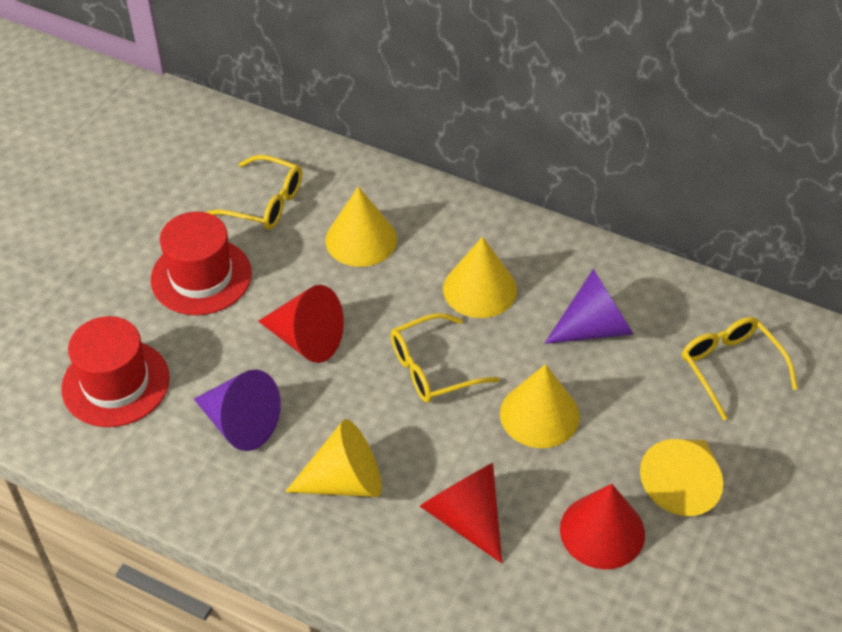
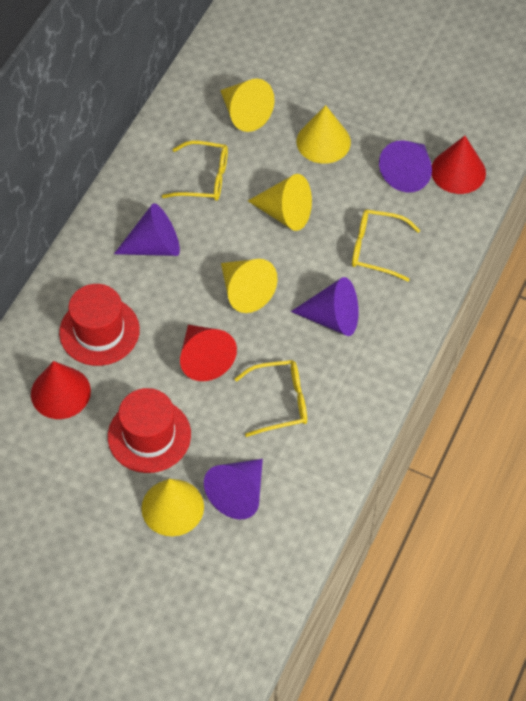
purple cone: 2 -> 4

